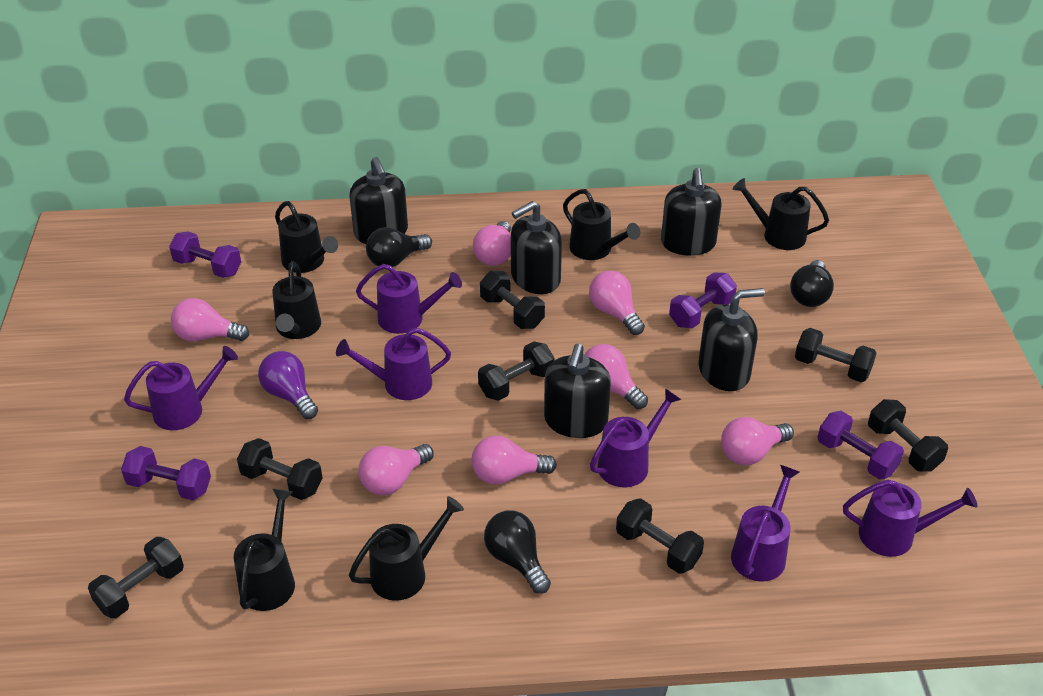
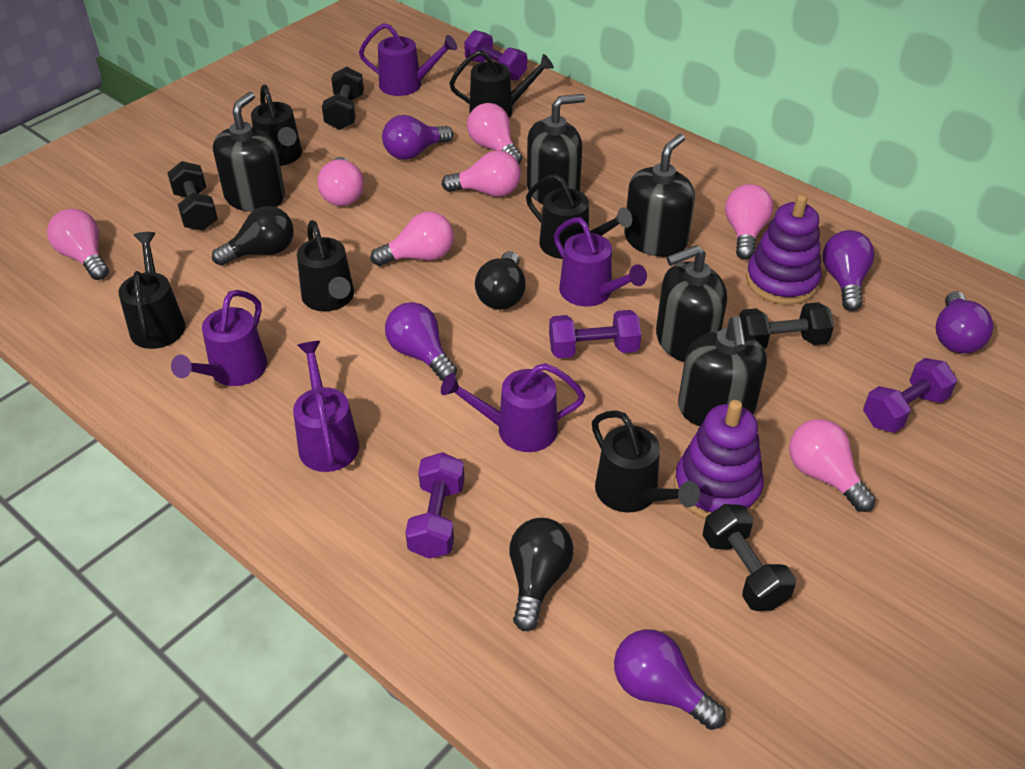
black dumbbell: 7 -> 4
purple light bulb: 1 -> 5
purple stacking toy: 0 -> 2
purple watering can: 6 -> 5

